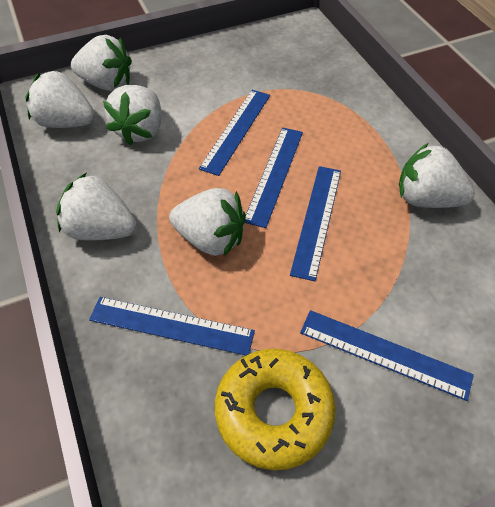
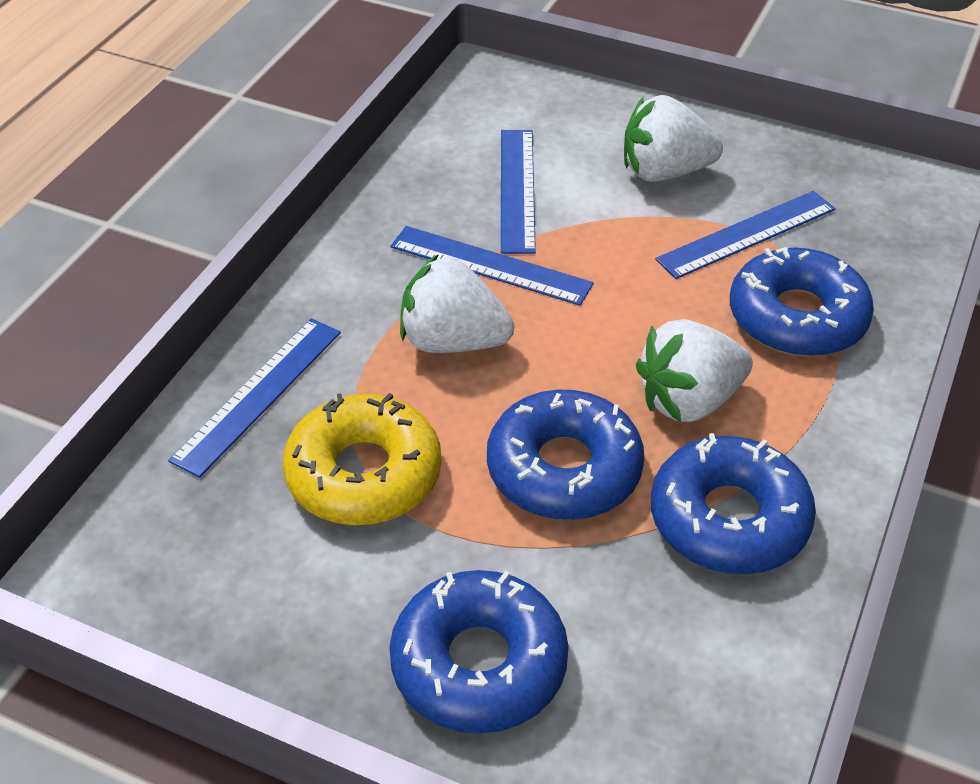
blue donut: 0 -> 4
blue ruler: 5 -> 4
white strawberry: 6 -> 3

